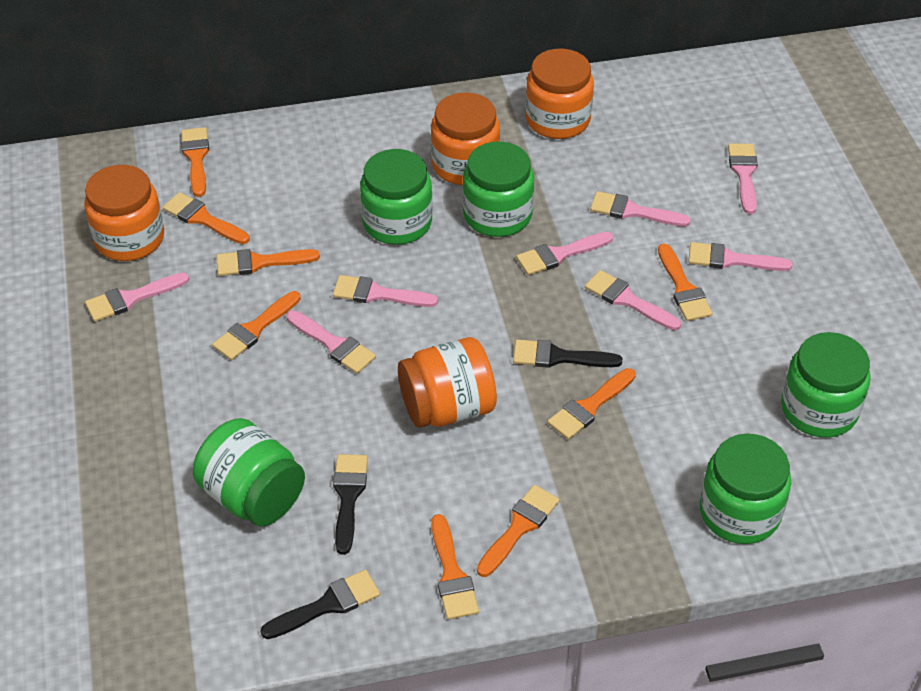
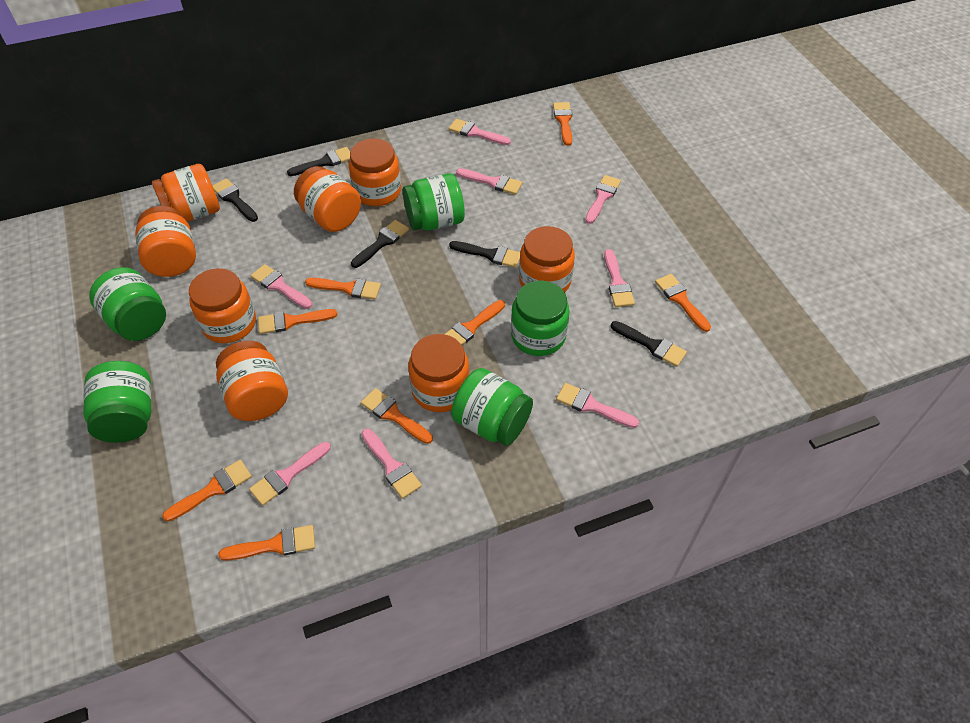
black brush: 3 -> 5
orange jar: 4 -> 8

